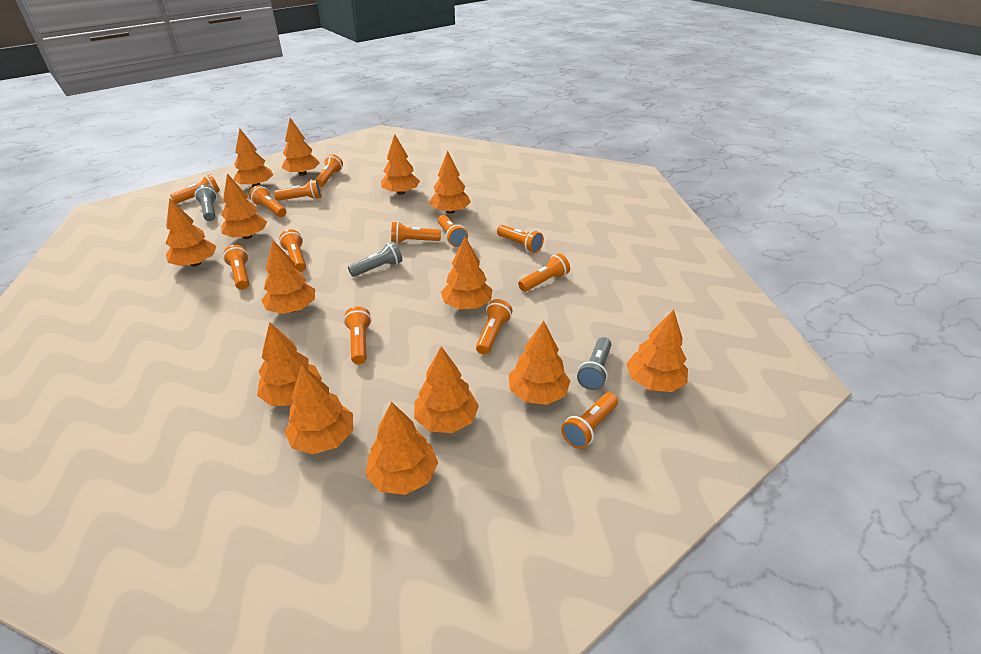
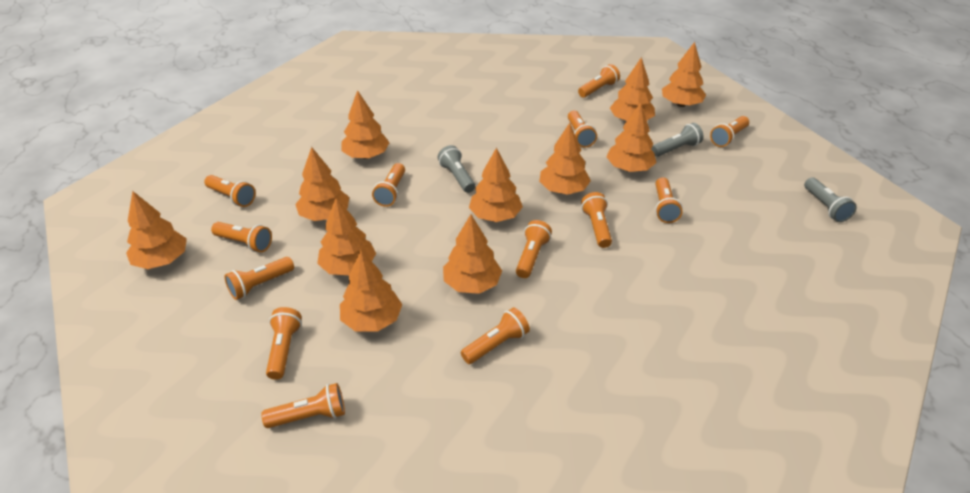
orange tree: 14 -> 11

